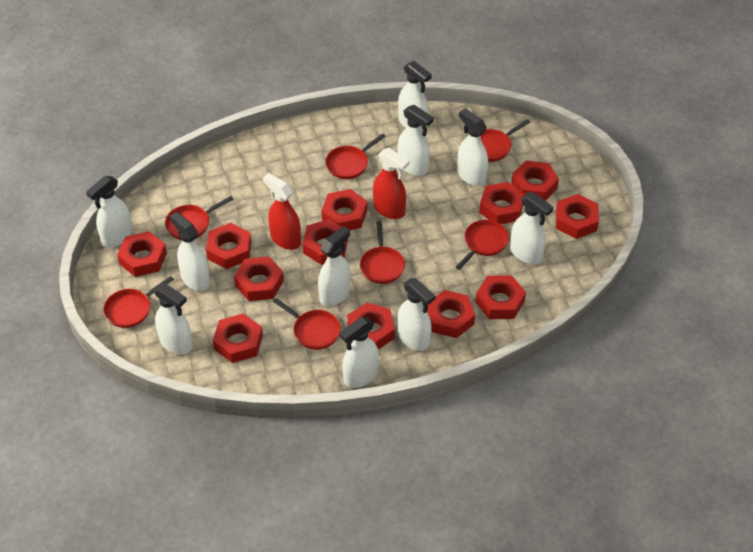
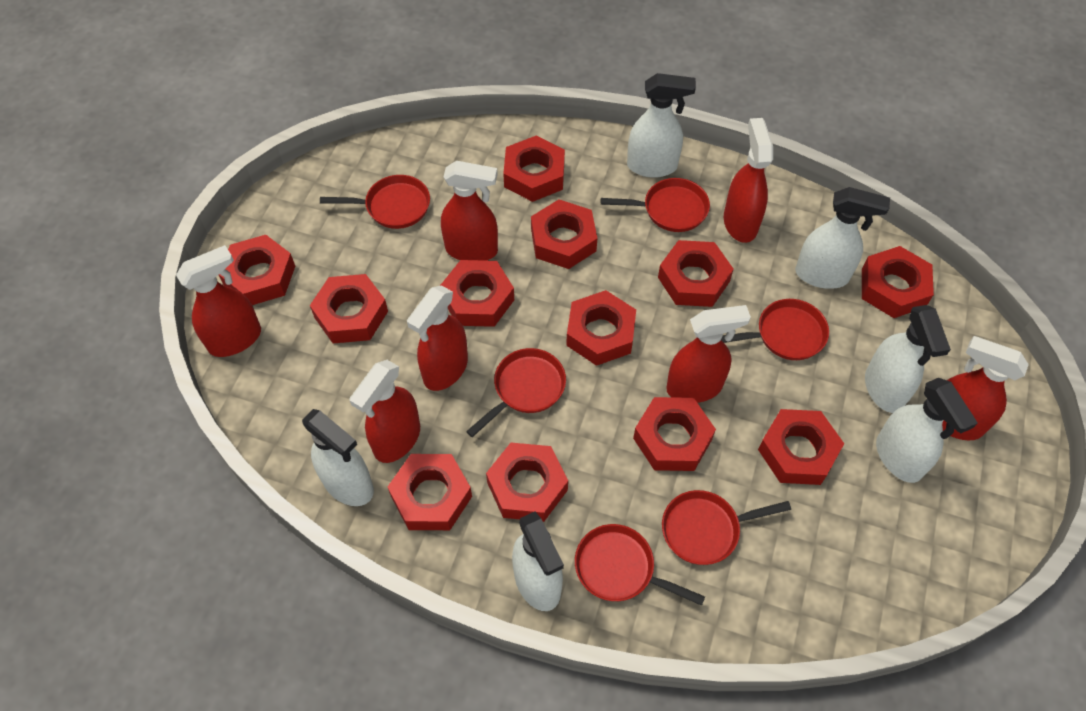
red pan: 7 -> 6
red spray bottle: 2 -> 7
white spray bottle: 10 -> 6

